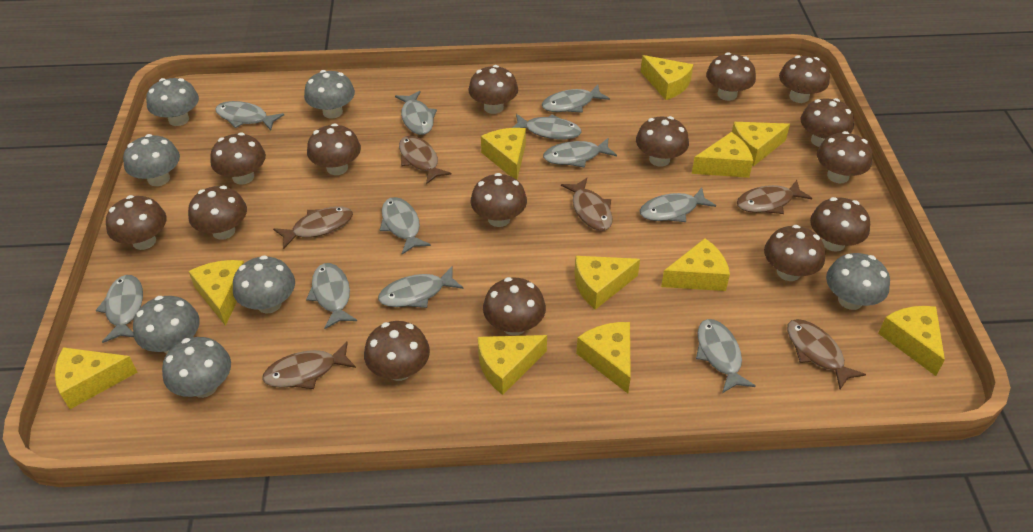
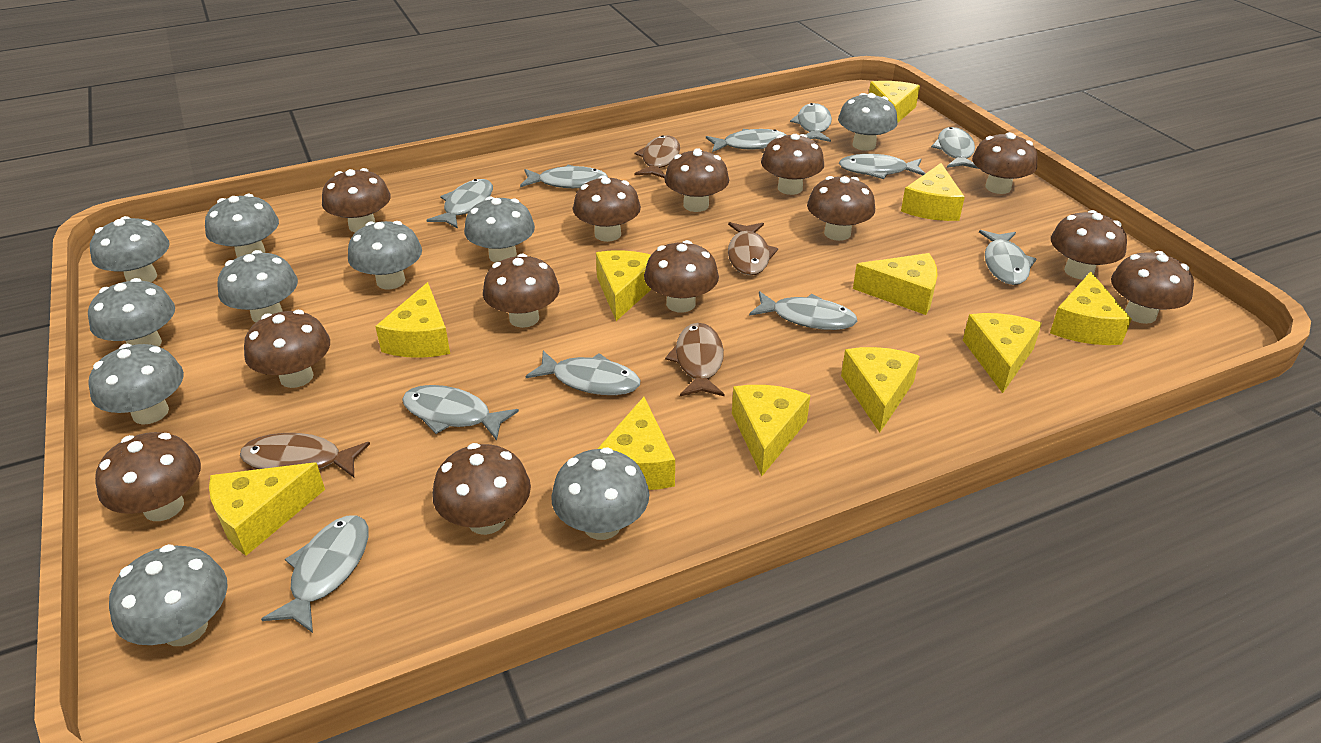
brown fish: 6 -> 4
brown mushroom: 15 -> 13
grey mushroom: 7 -> 10

